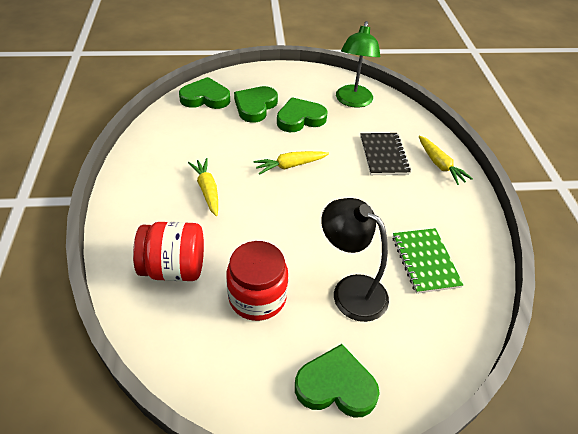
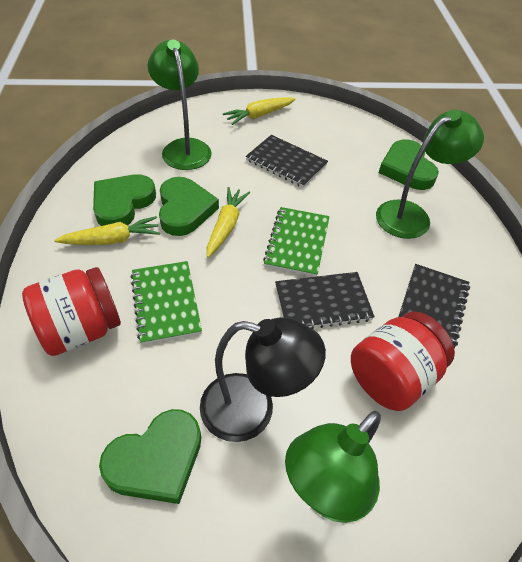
black notebook: 1 -> 3
green lamp: 1 -> 3
green notebook: 1 -> 2

